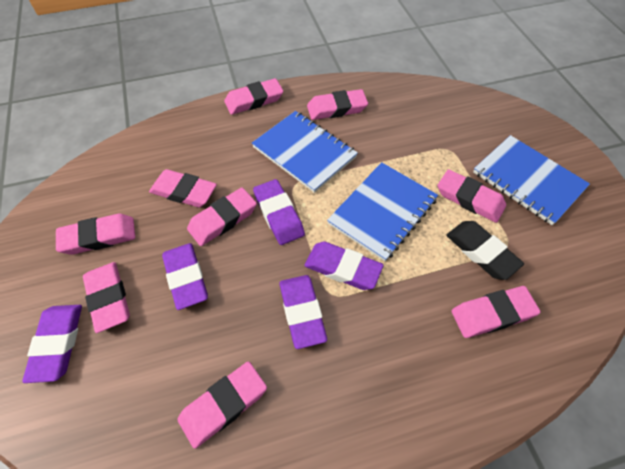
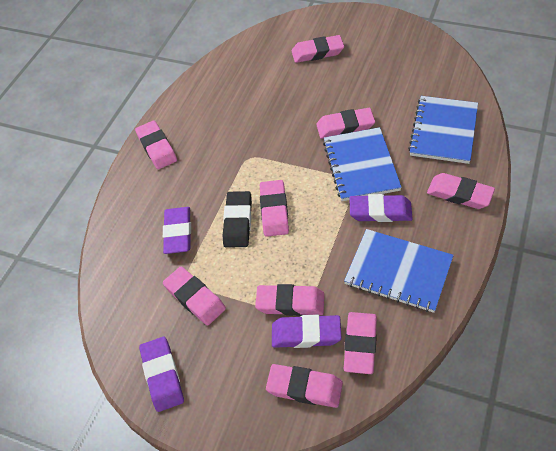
purple eraser: 5 -> 4

